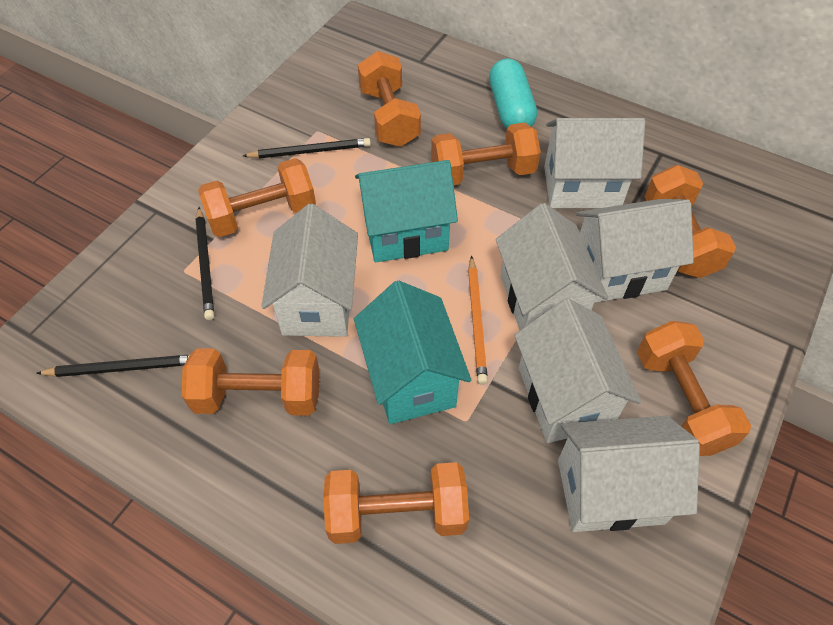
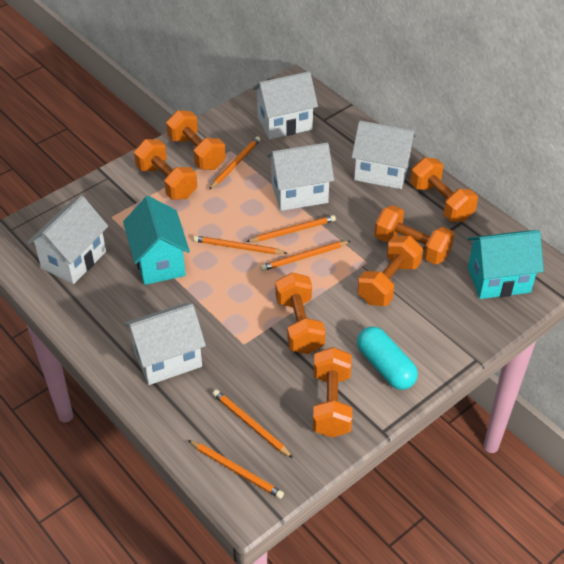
black pencil: 3 -> 0
orange pencil: 1 -> 6
white house: 6 -> 5

